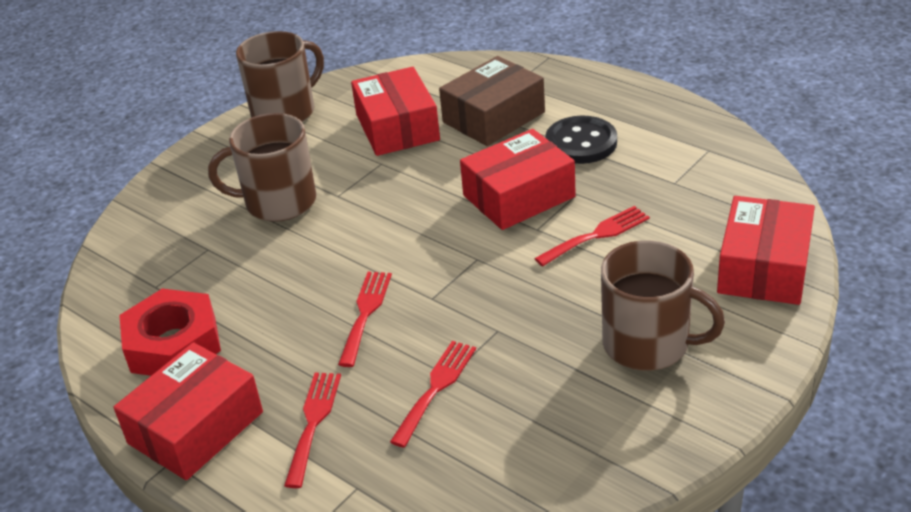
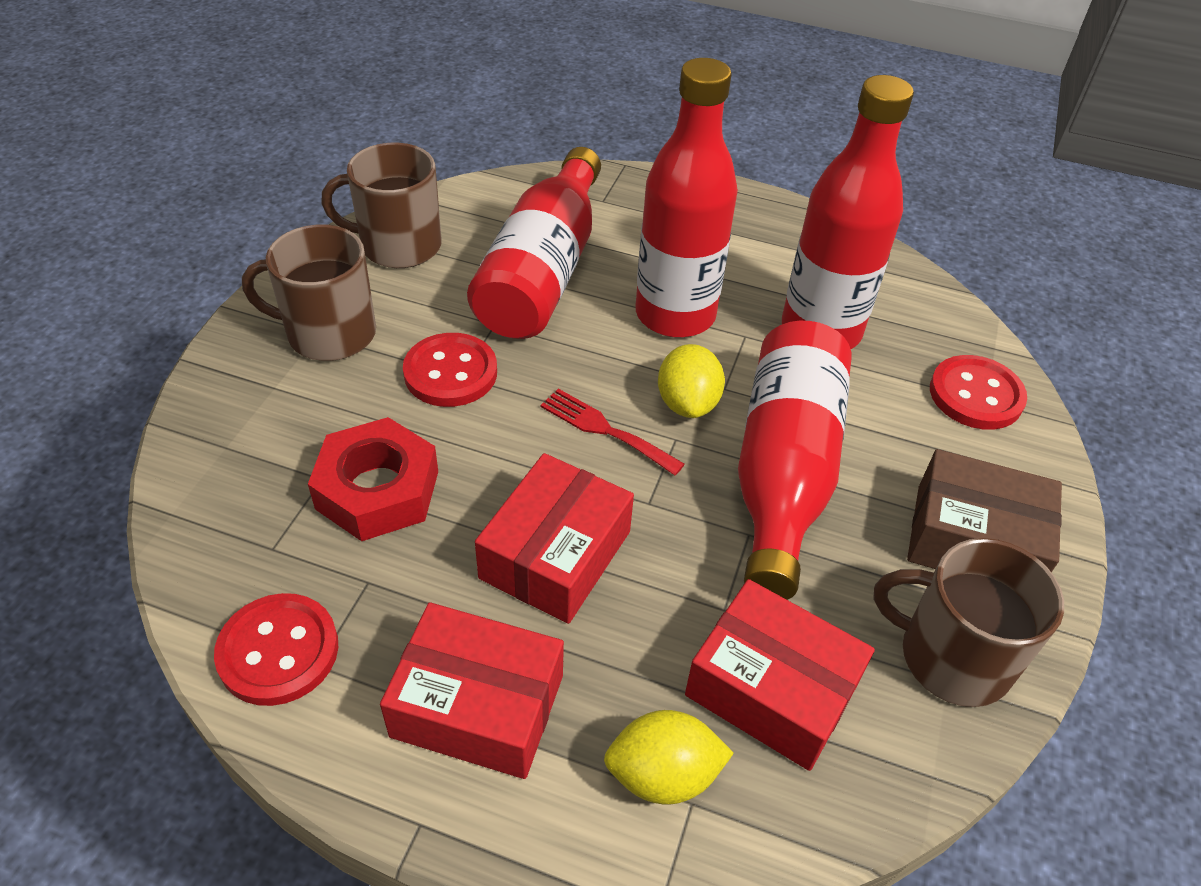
black button: 1 -> 0
red bottle: 0 -> 4
red box: 4 -> 3
red button: 0 -> 3
red fork: 4 -> 1
yellow lemon: 0 -> 2

